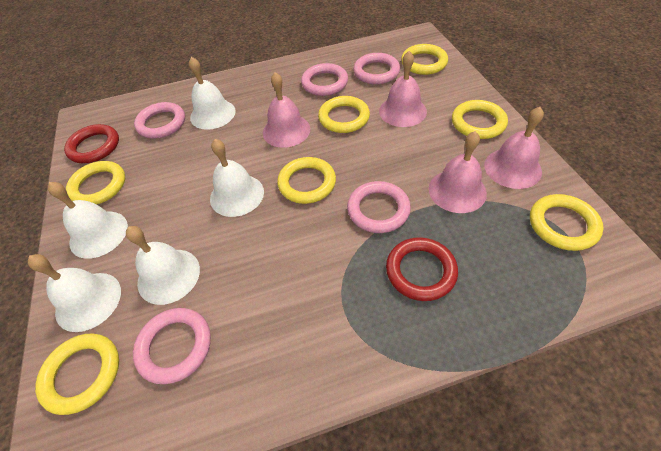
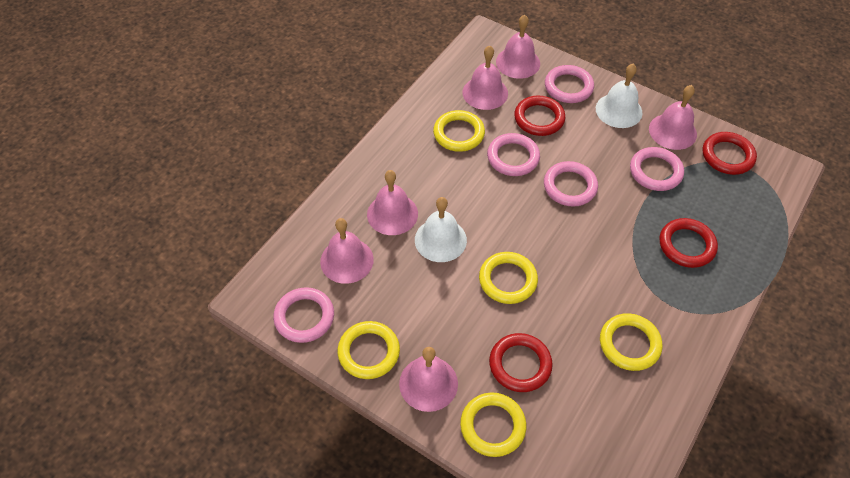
pink bell: 4 -> 6
red ring: 2 -> 4
white bell: 5 -> 2
yellow ring: 7 -> 5

